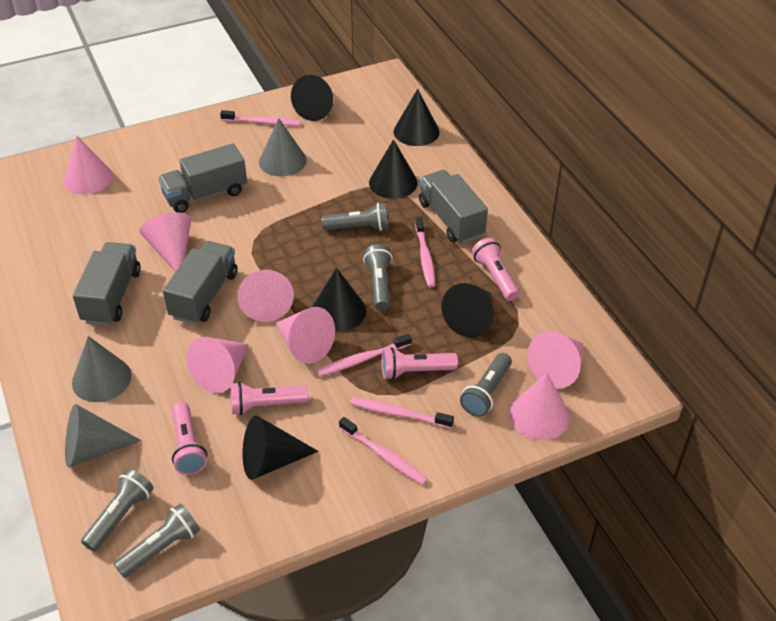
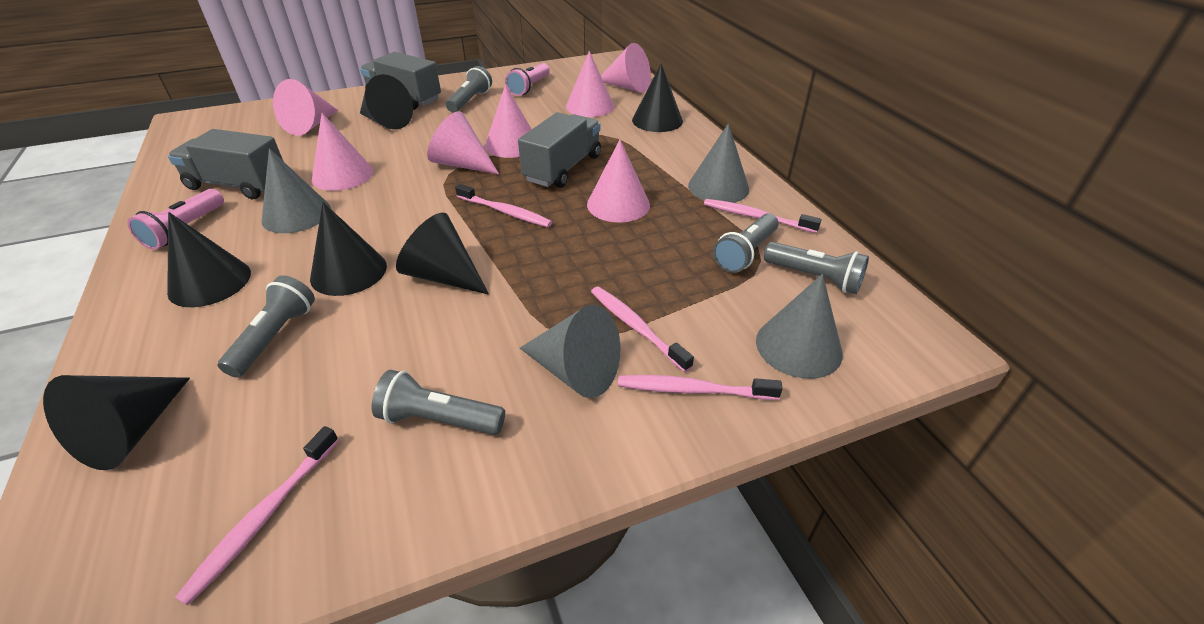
grey cone: 3 -> 4
grey truck: 4 -> 3
pink flashlight: 4 -> 2

